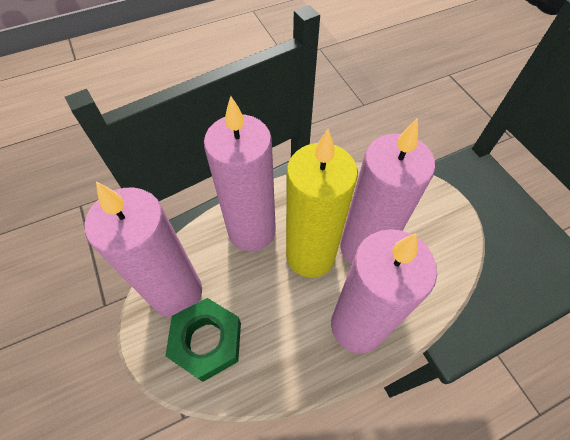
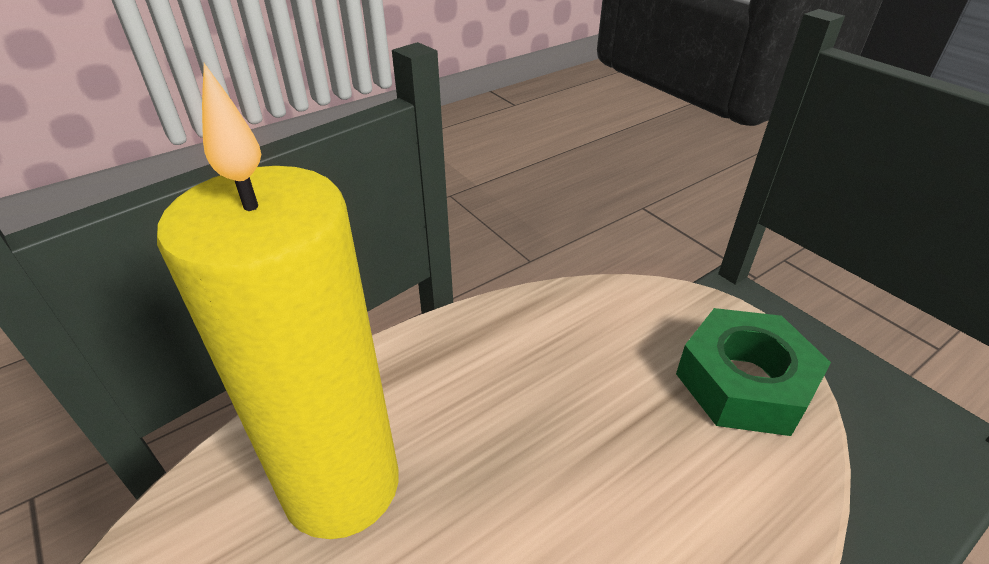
pink candle: 4 -> 0

